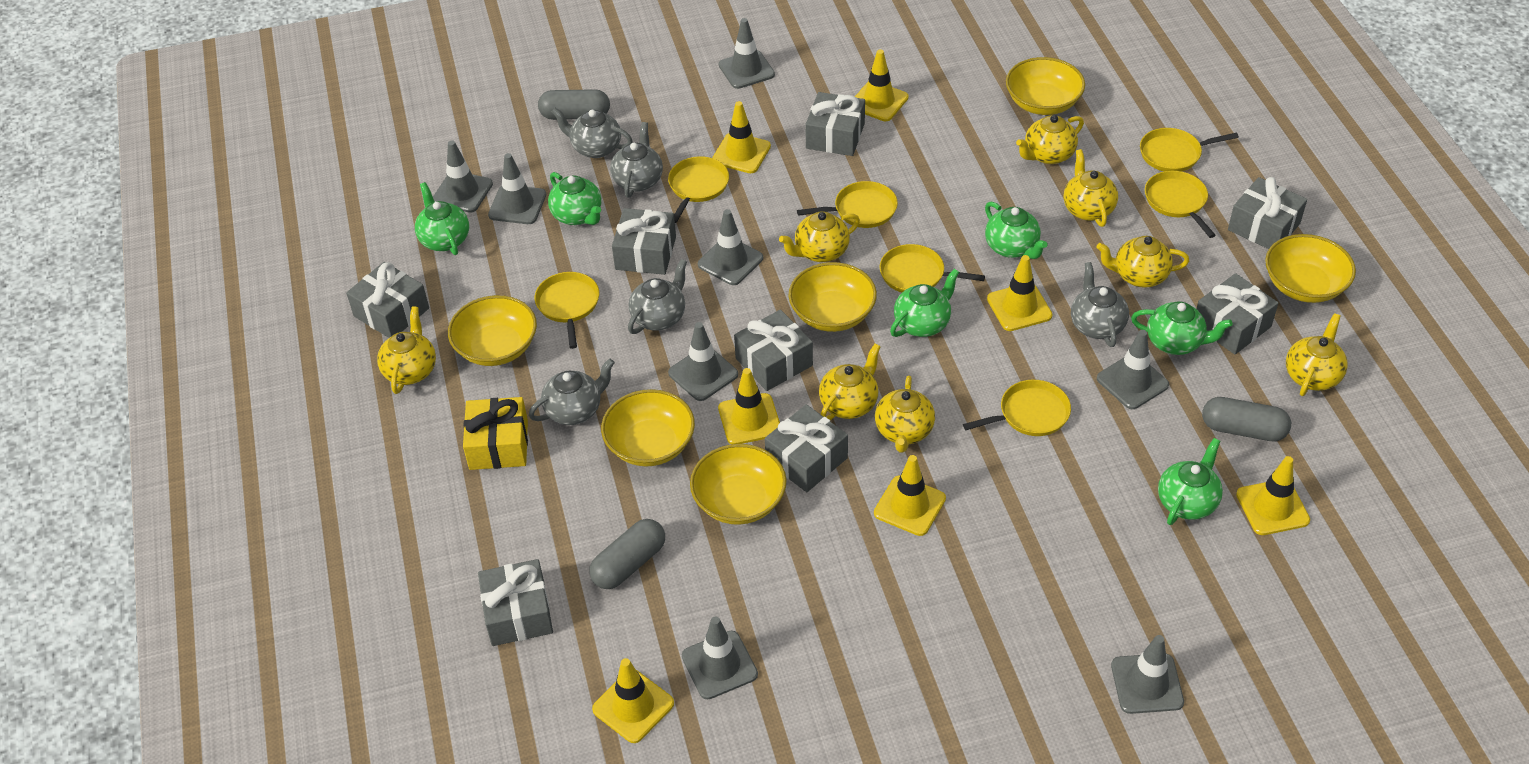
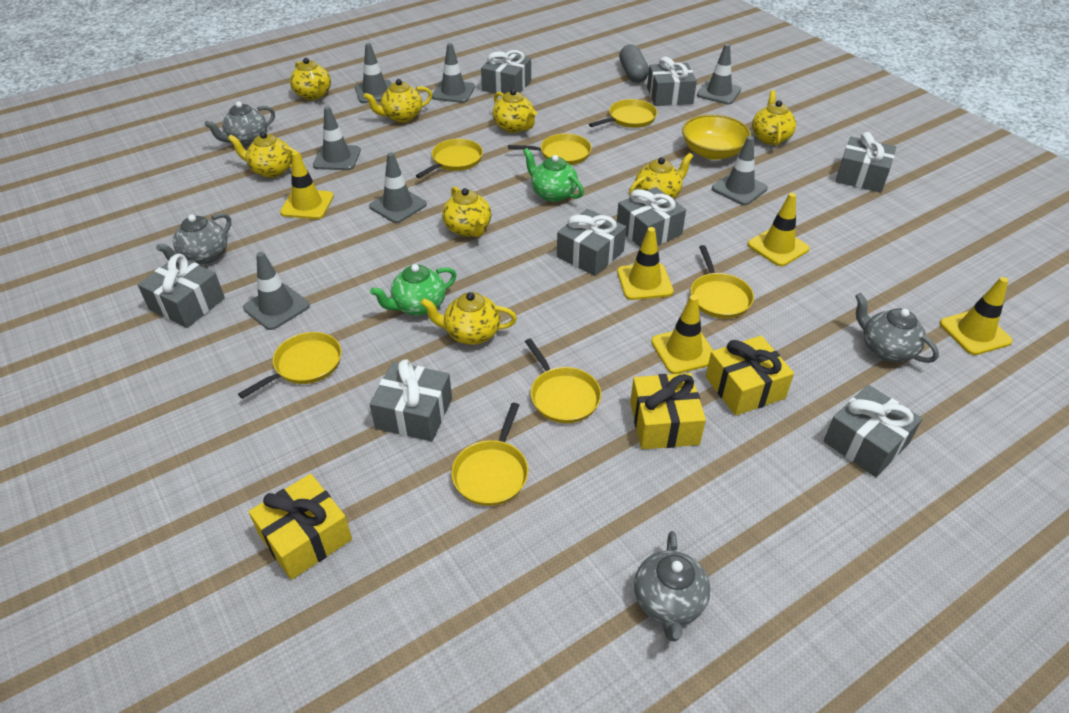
green teapot: 6 -> 2
grey capsule: 3 -> 1
grey teapot: 5 -> 4
grey traffic cone: 8 -> 7
yellow bowl: 6 -> 1
yellow gift: 1 -> 3
yellow traffic cone: 7 -> 5

